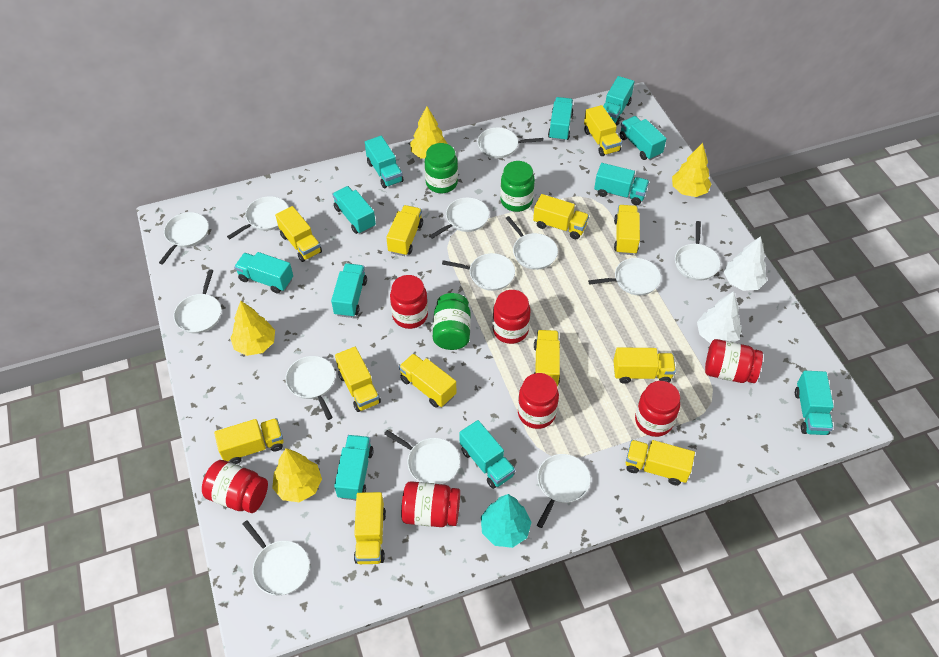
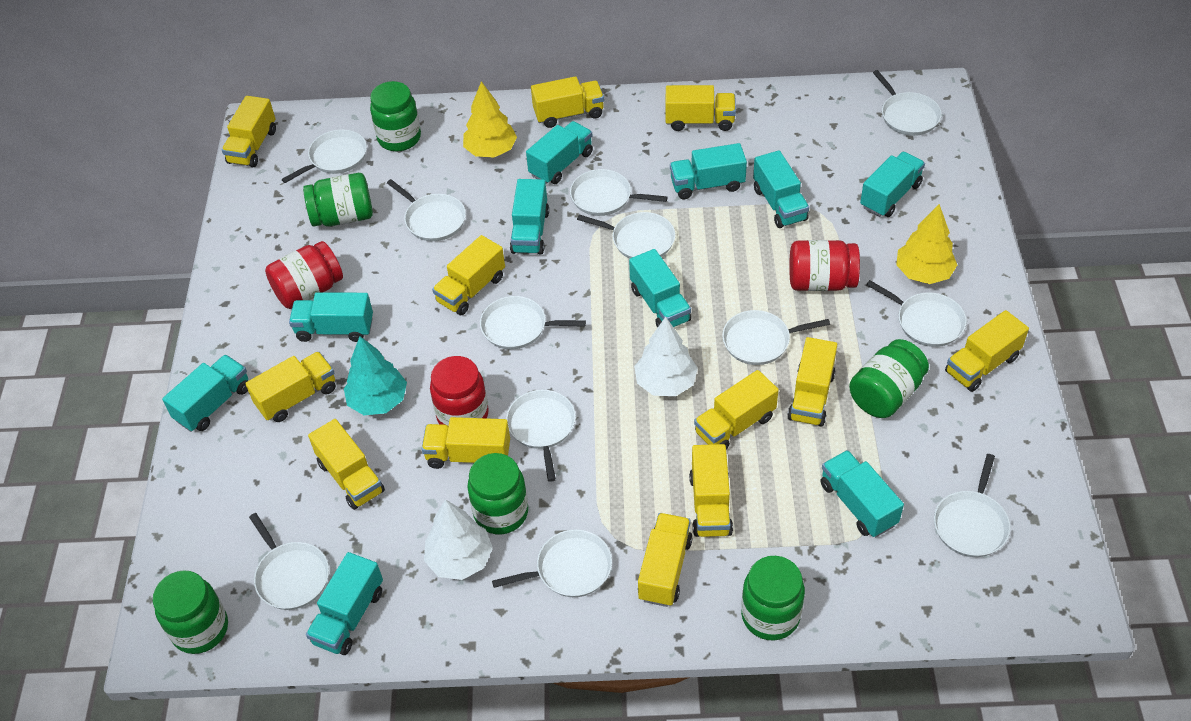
green jar: 3 -> 6
red jar: 7 -> 3
turquoise truck: 11 -> 10
white pan: 13 -> 12
yellow tree: 4 -> 2

